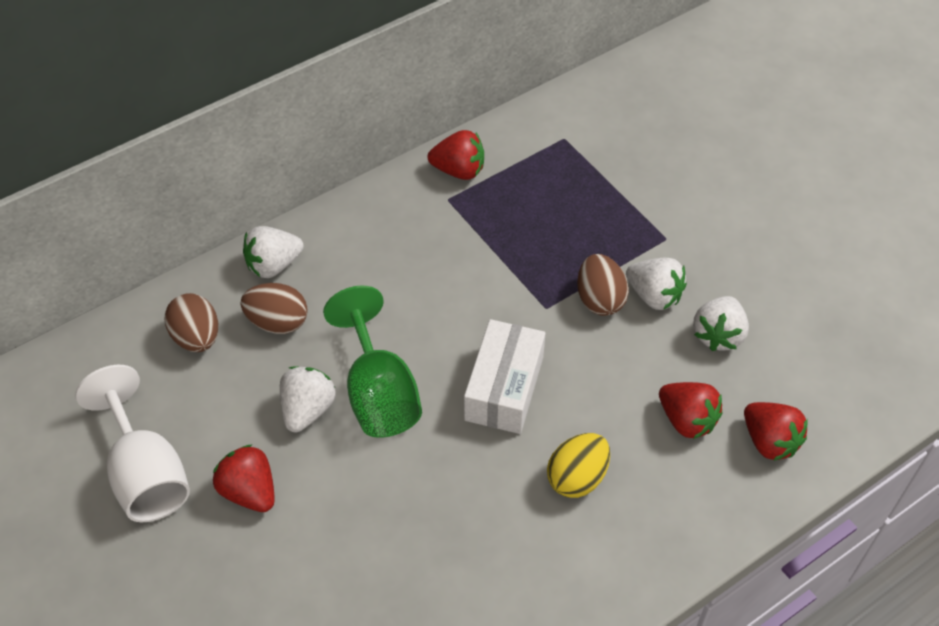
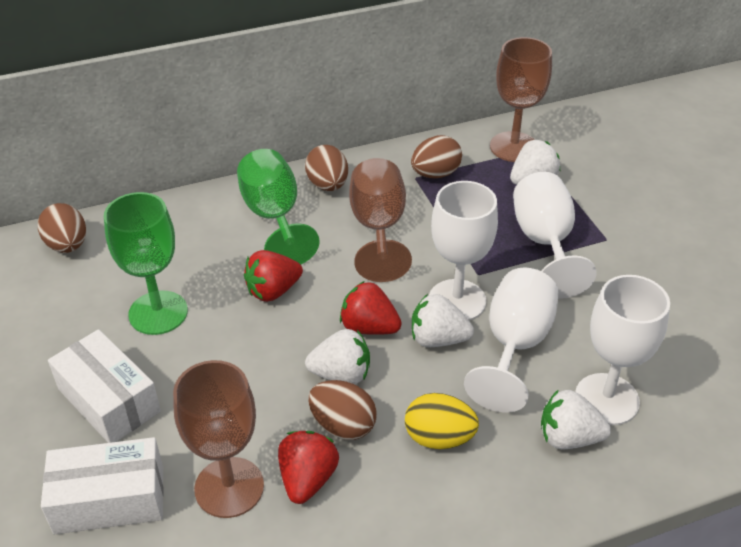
brown egg: 3 -> 4
brown goblet: 0 -> 3
green goblet: 1 -> 2
red strawberry: 4 -> 3
white box: 1 -> 2
white goblet: 1 -> 4

